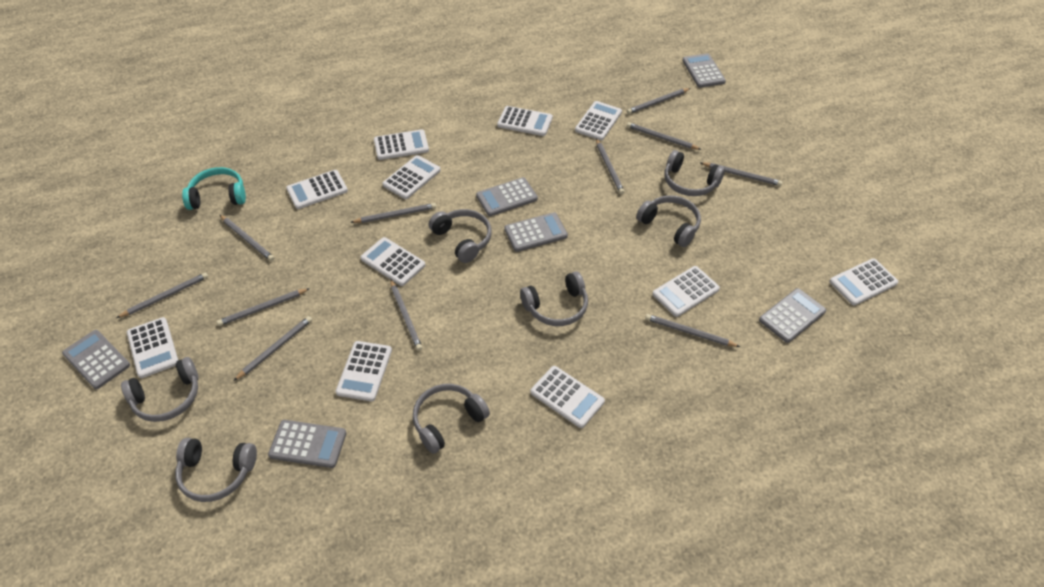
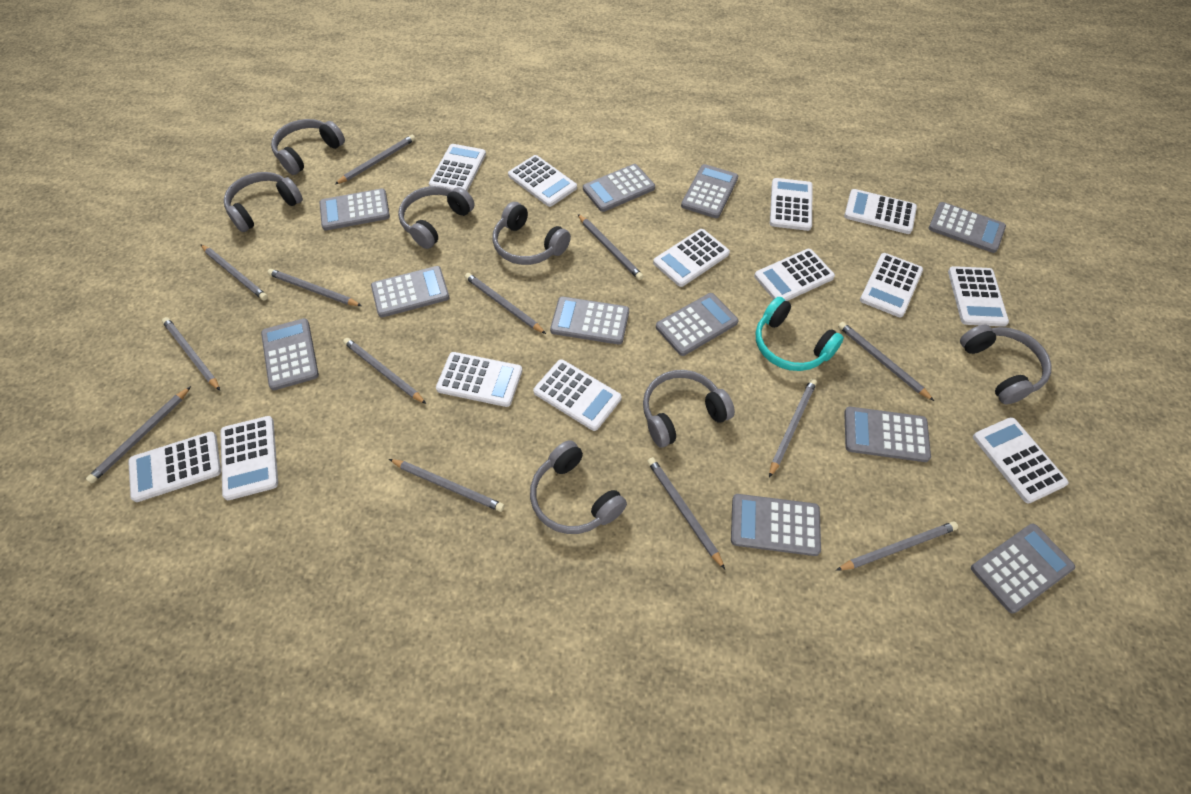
grey calculator: 6 -> 11
grey pencil: 11 -> 13
white calculator: 11 -> 13

